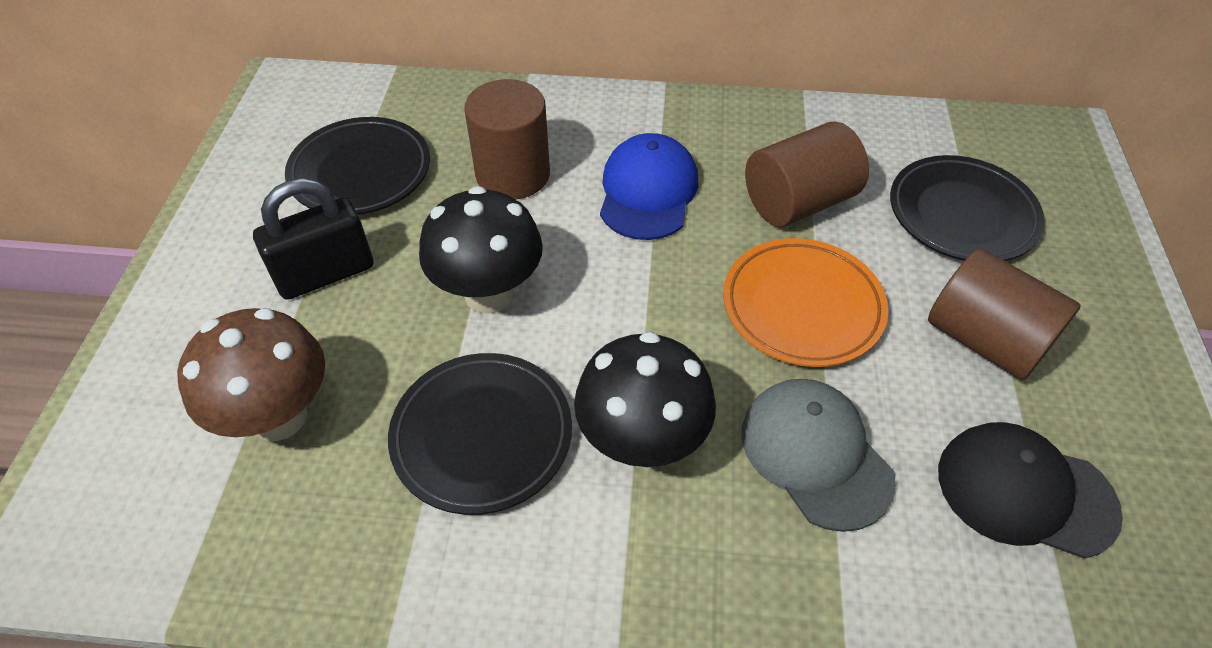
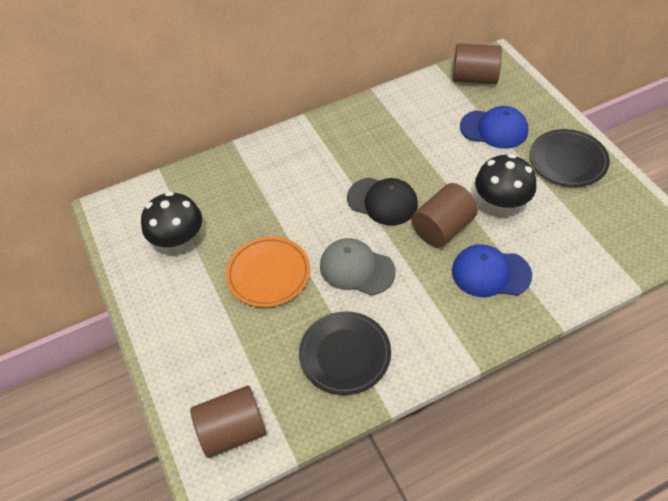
black padlock: 1 -> 0
black plate: 3 -> 2
blue cap: 1 -> 2
brown mushroom: 1 -> 0

